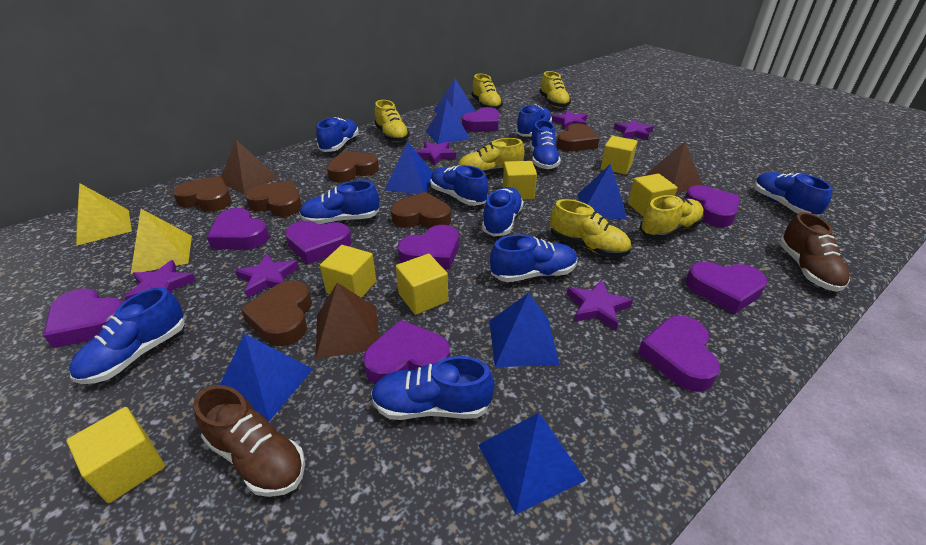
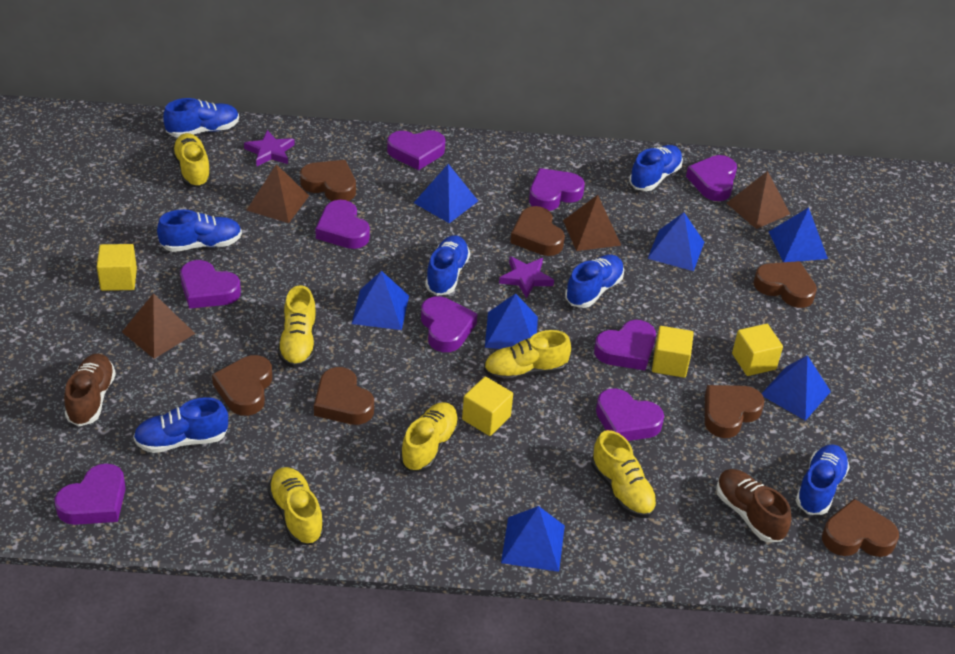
blue shoe: 10 -> 7
brown heart: 6 -> 7
brown pyramid: 3 -> 4
purple star: 6 -> 2
yellow cube: 6 -> 4
yellow pyramid: 2 -> 0

